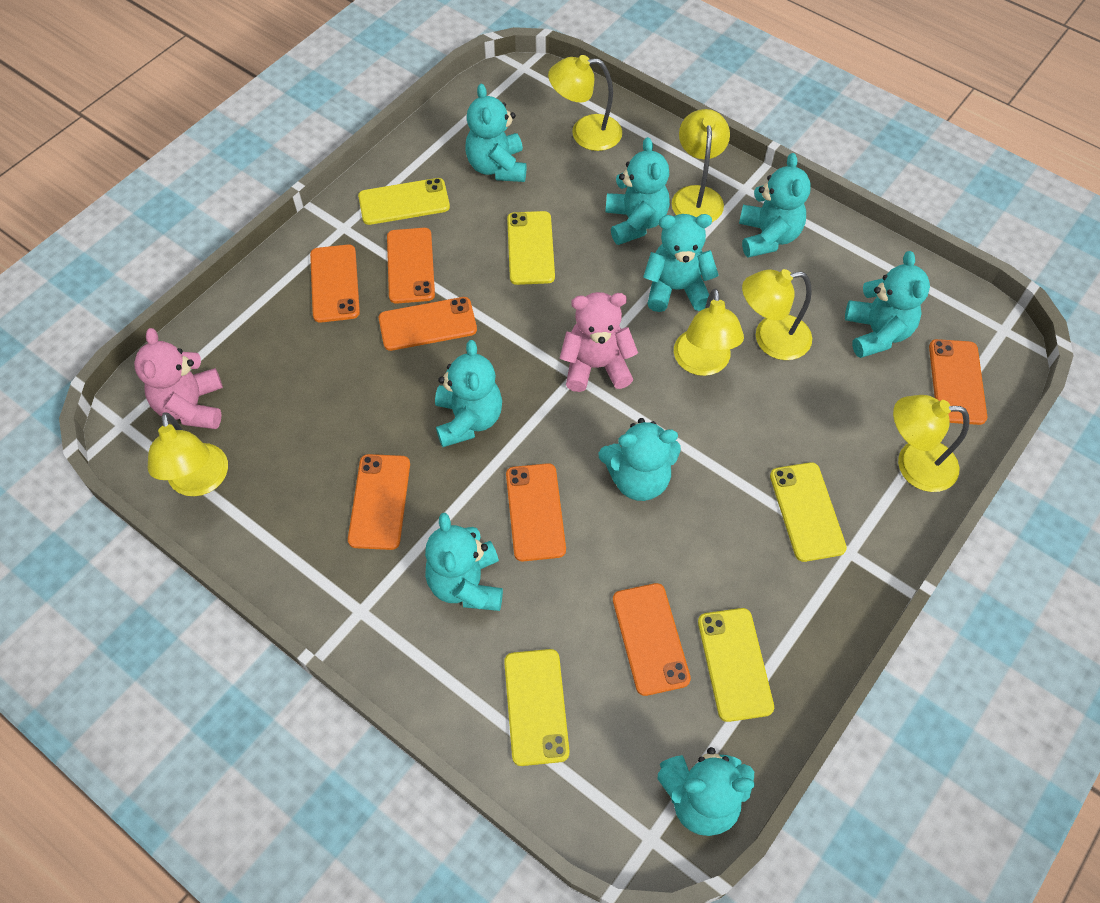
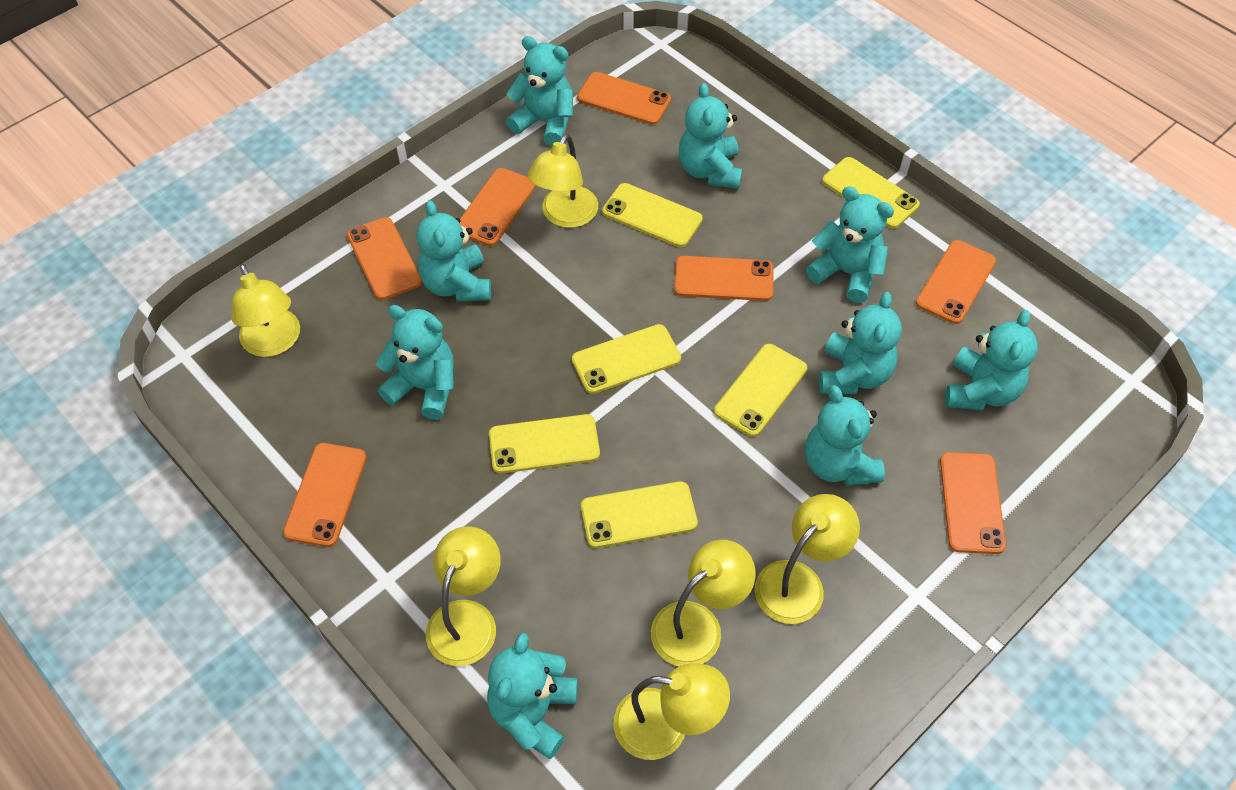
pink teddy bear: 2 -> 0
yellow phone: 5 -> 6

